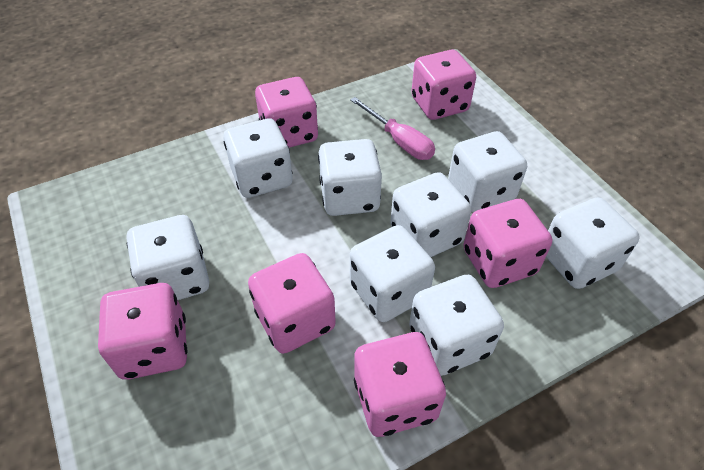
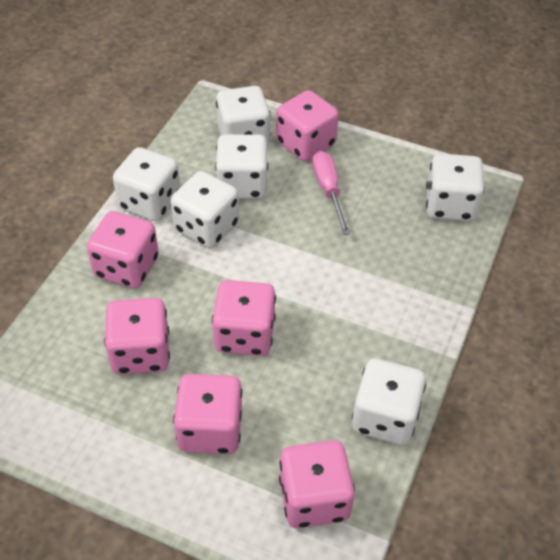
white dice: 8 -> 6

